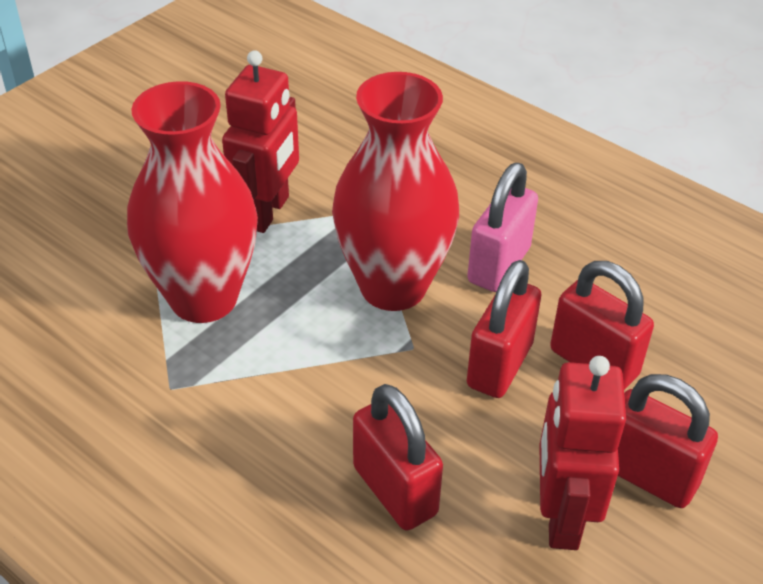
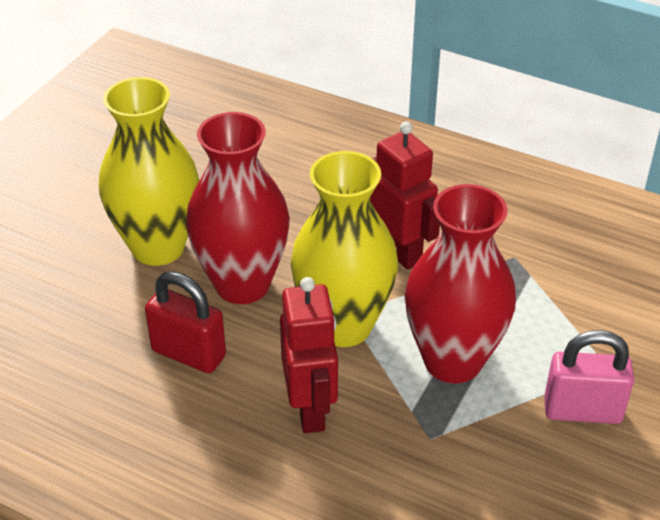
red padlock: 4 -> 1
yellow vase: 0 -> 2

